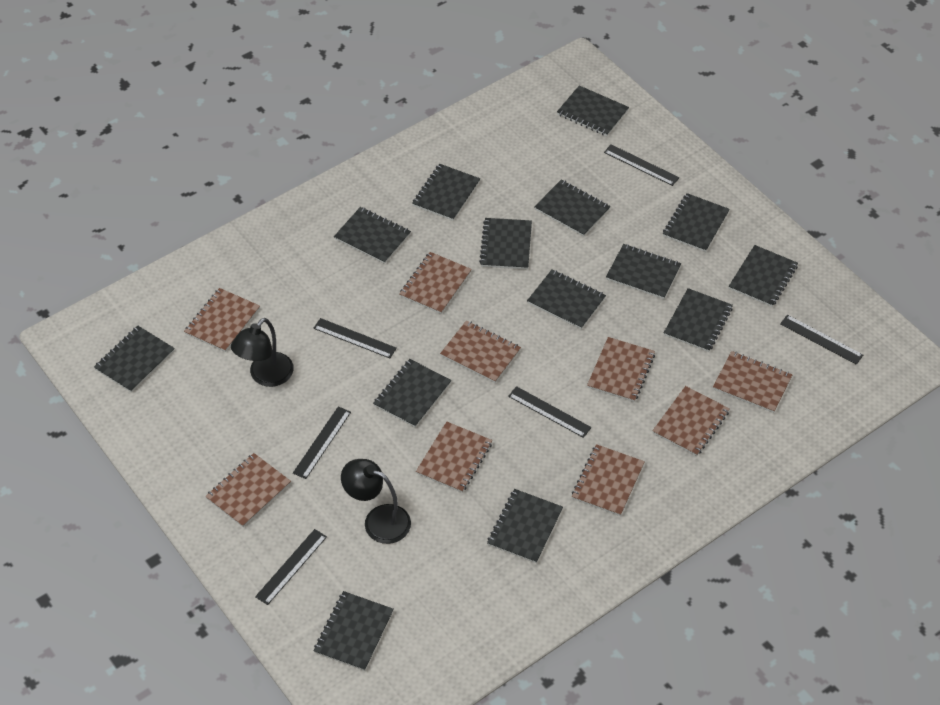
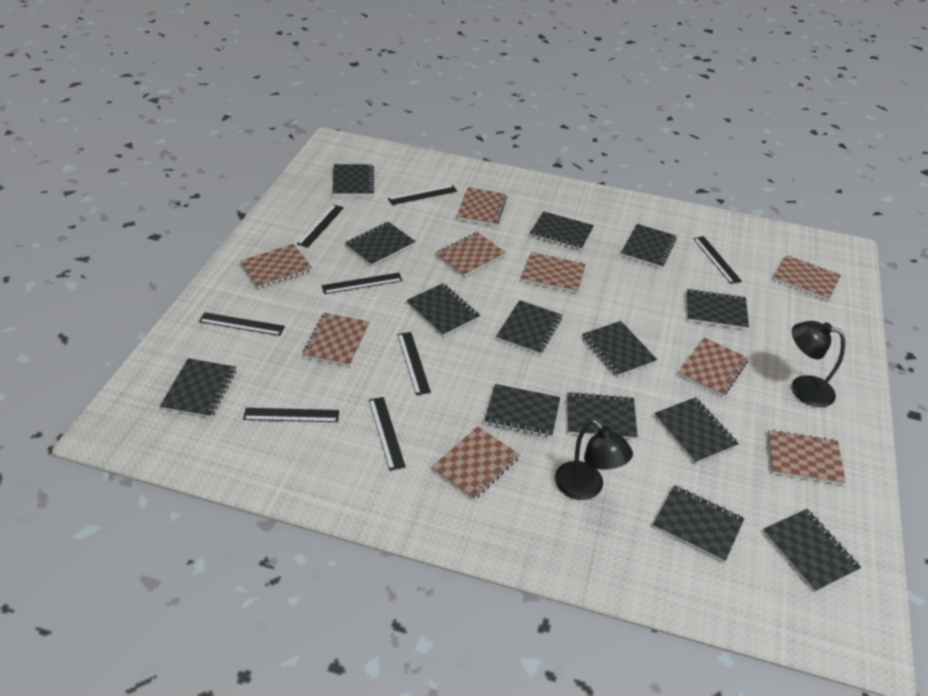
black ruler: 6 -> 8

